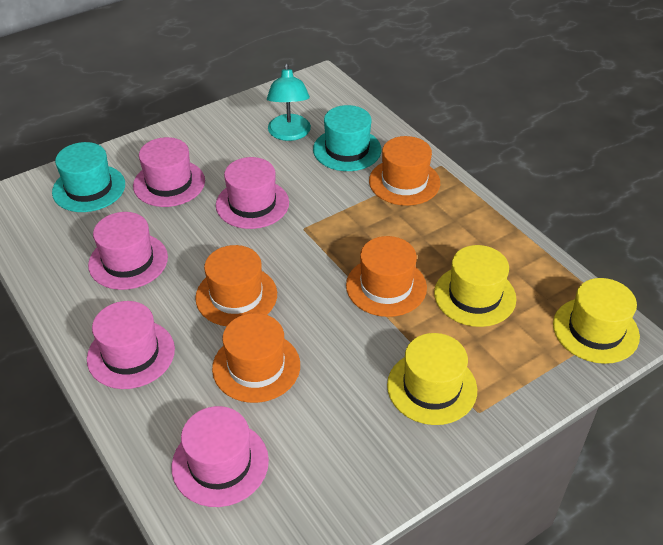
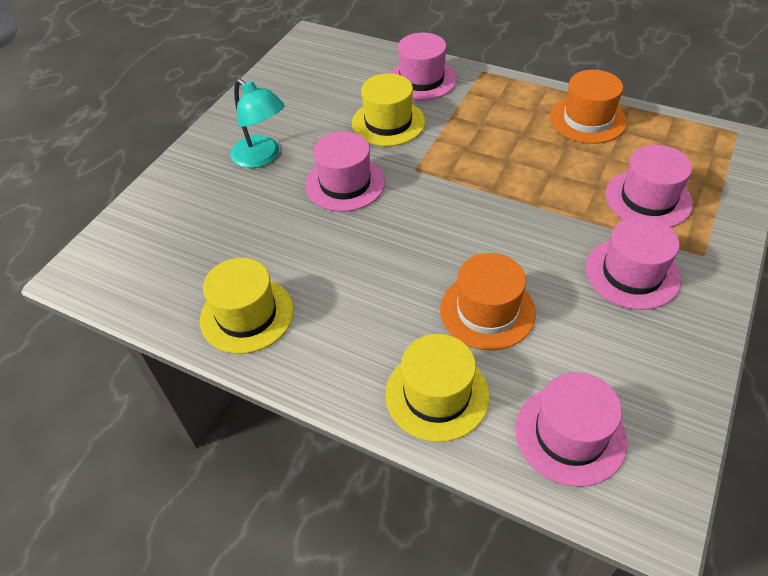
orange hat: 4 -> 2
turquoise hat: 2 -> 0

